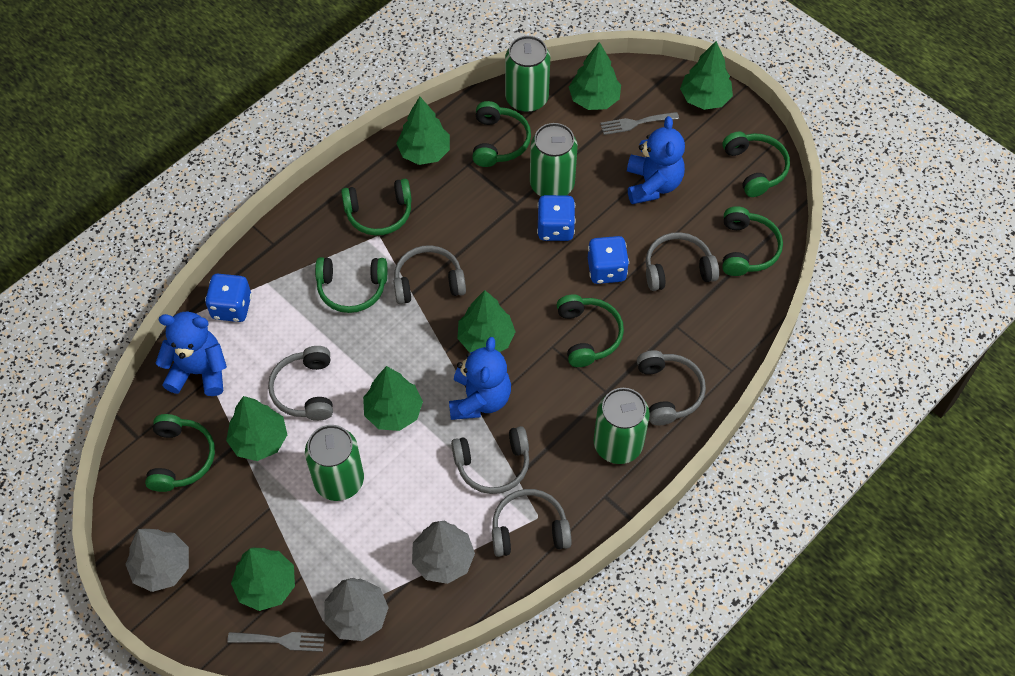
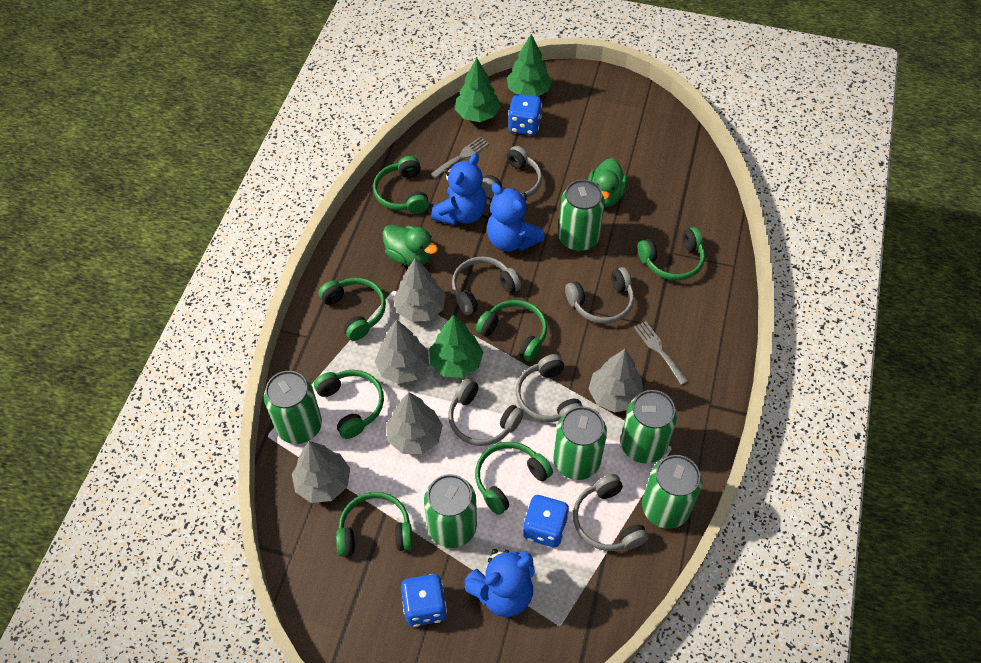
green can: 4 -> 6
green duck: 0 -> 2
green tree: 7 -> 3
grey tree: 3 -> 5

